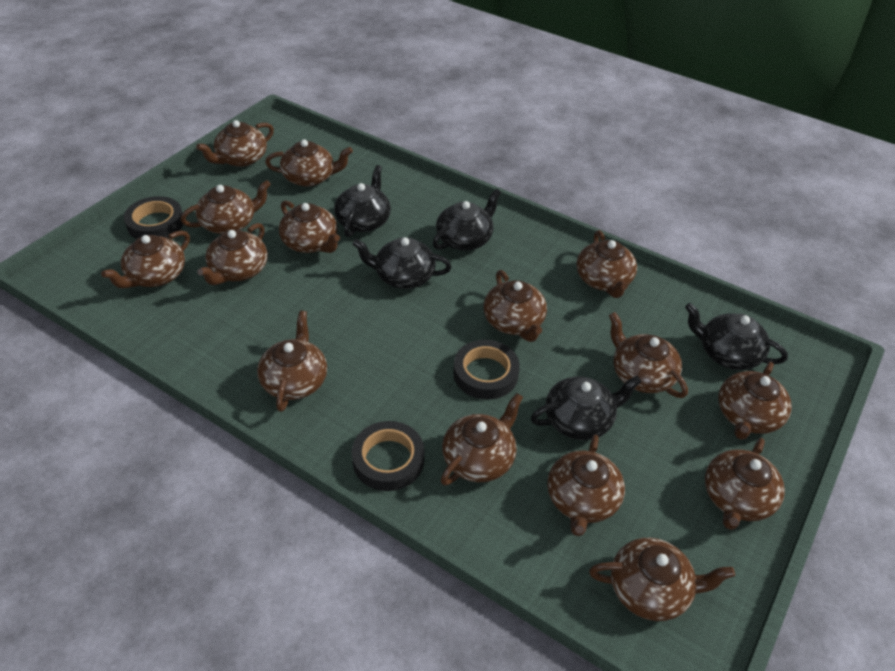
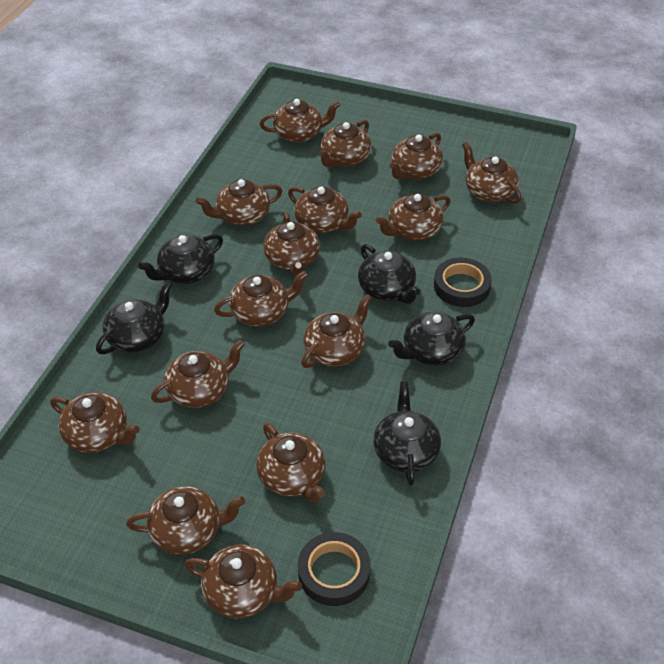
black tape: 3 -> 2

